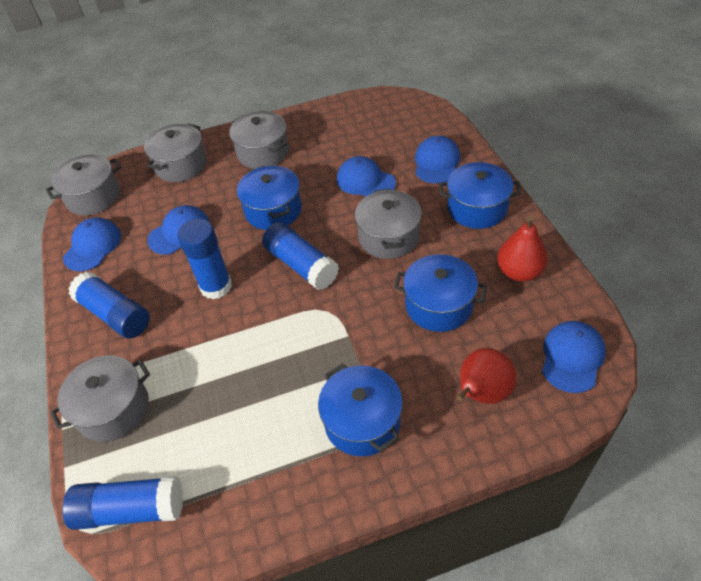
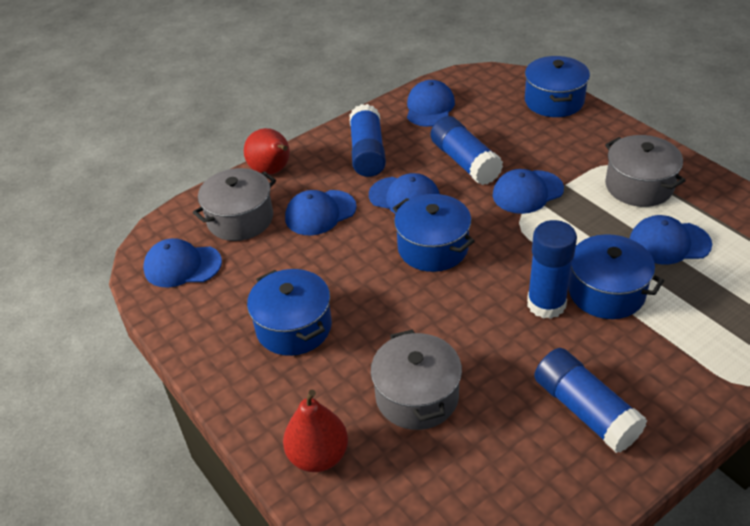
blue cap: 5 -> 6
grey pot: 5 -> 3

